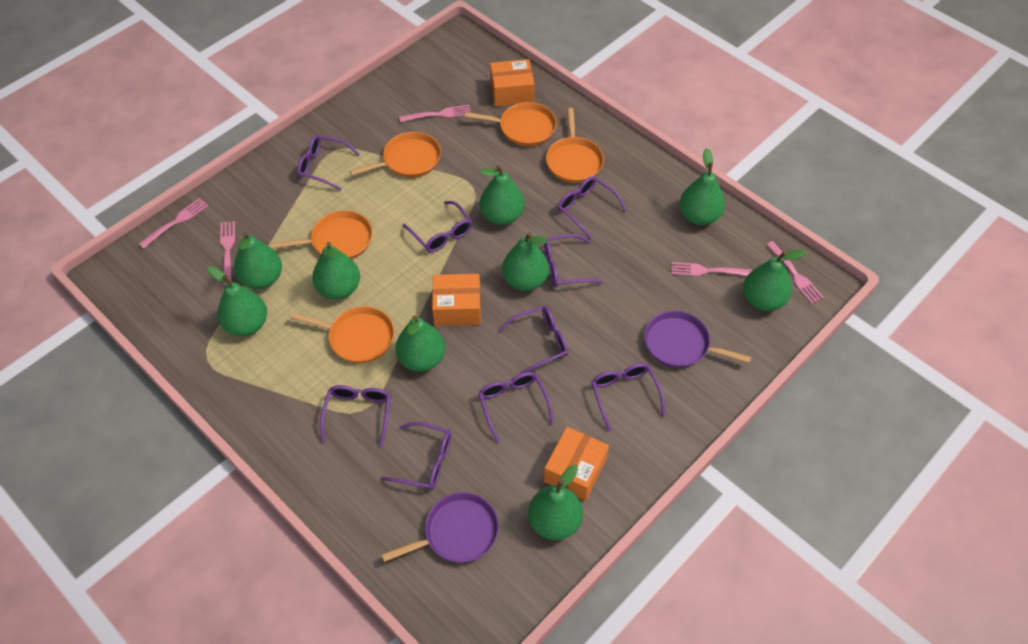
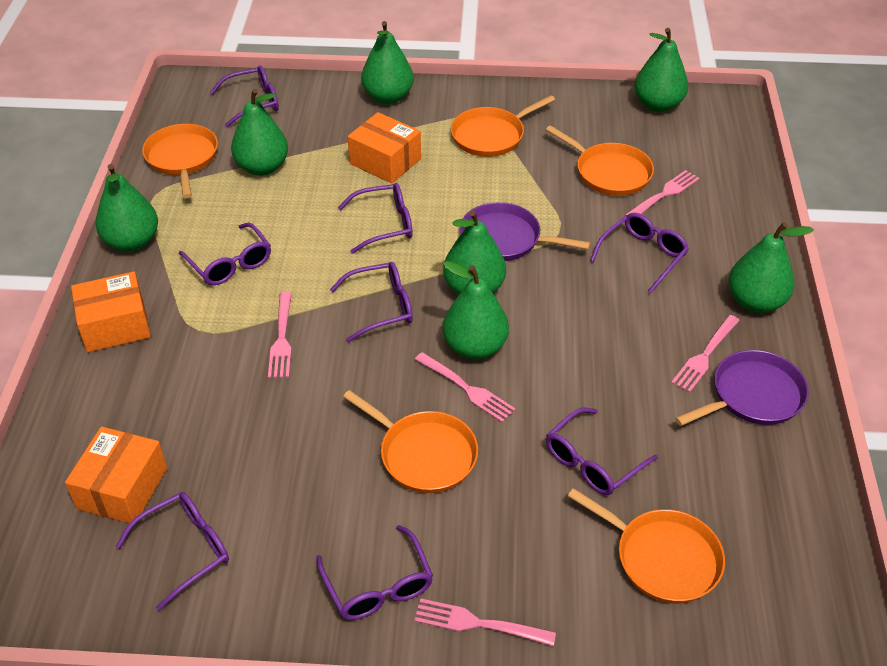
green pear: 9 -> 7
purple glasses: 9 -> 8

